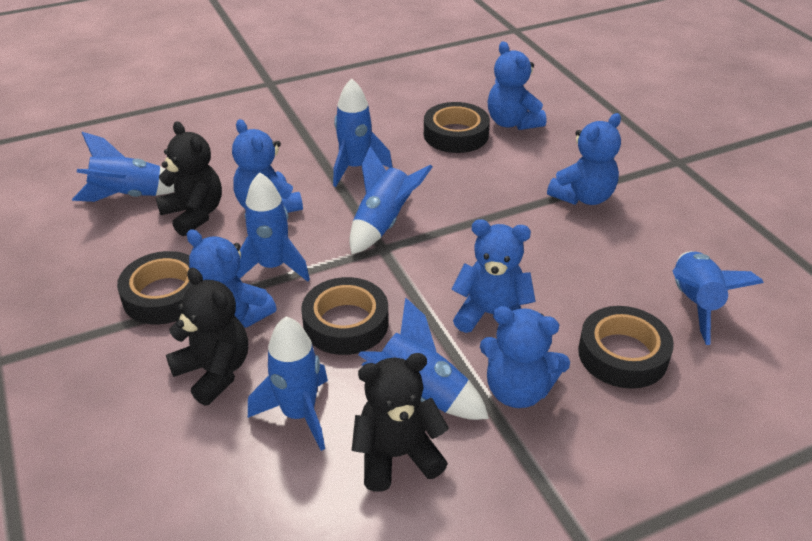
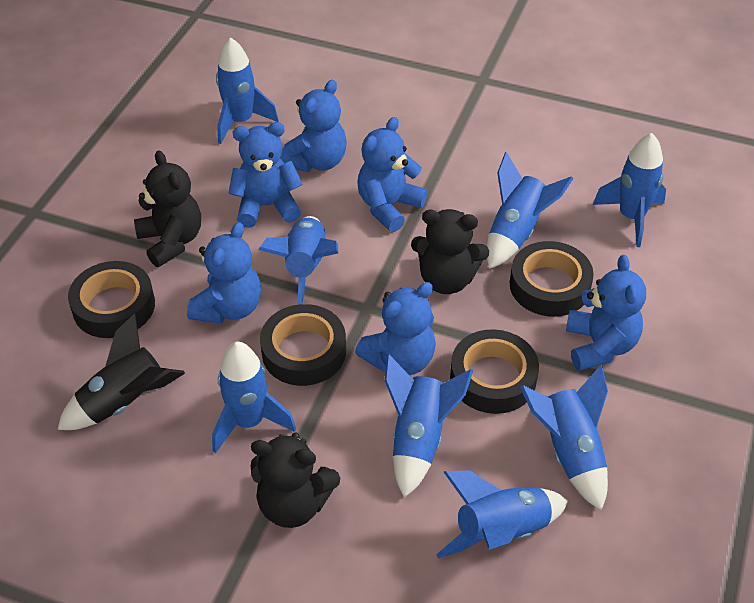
black rocket: 0 -> 1
blue rocket: 7 -> 8

